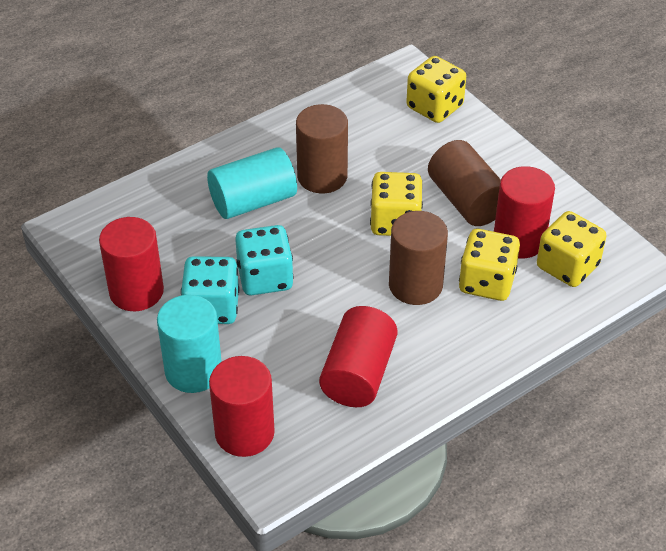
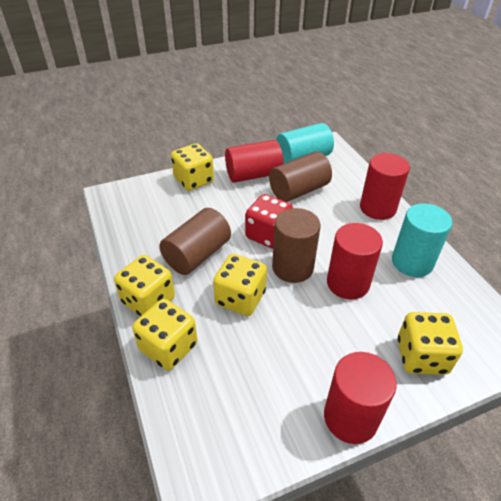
red dice: 0 -> 1
turquoise dice: 2 -> 0
yellow dice: 4 -> 5

